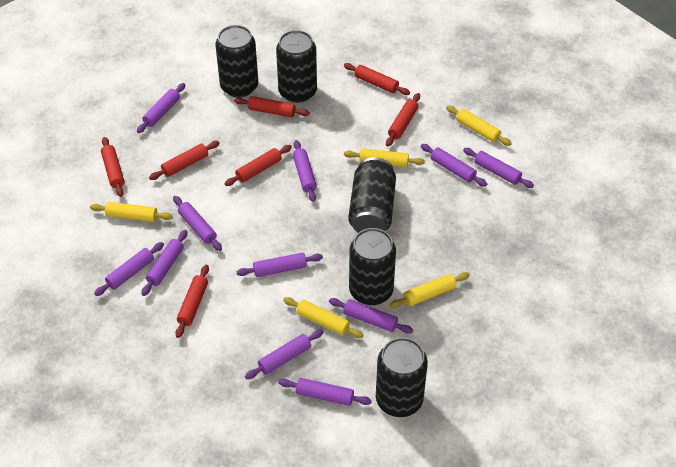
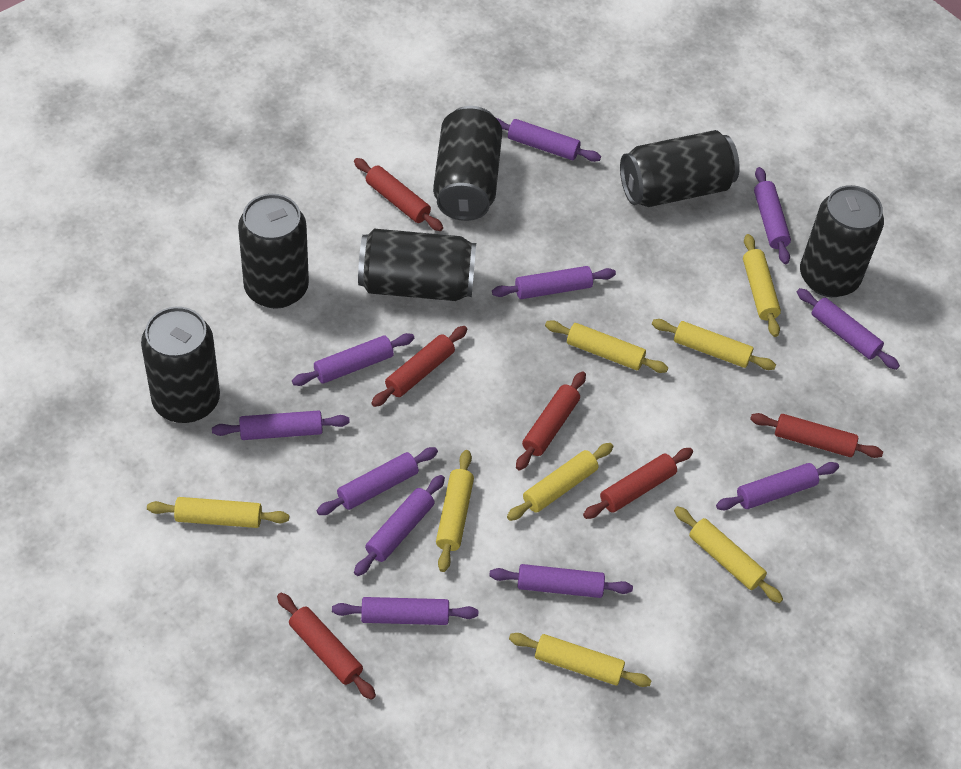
black can: 5 -> 6
red rolling pin: 7 -> 6
yellow rolling pin: 5 -> 8

